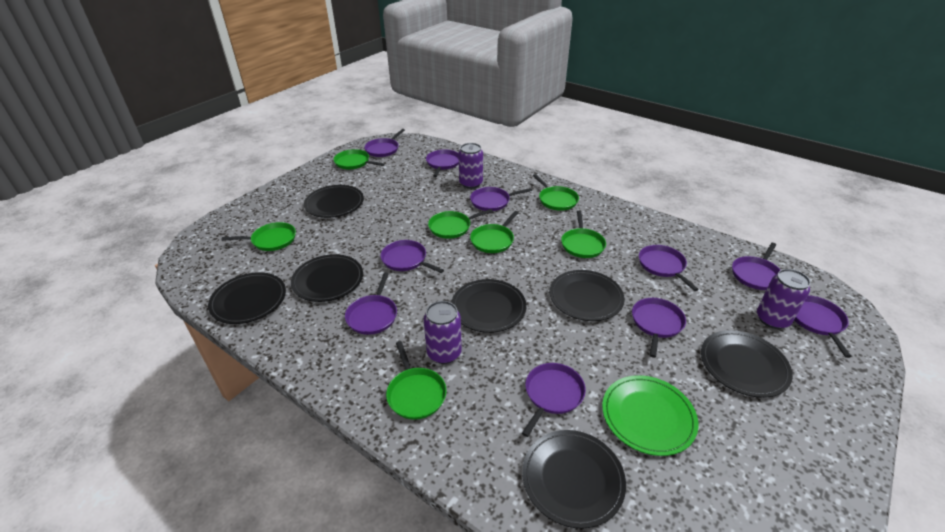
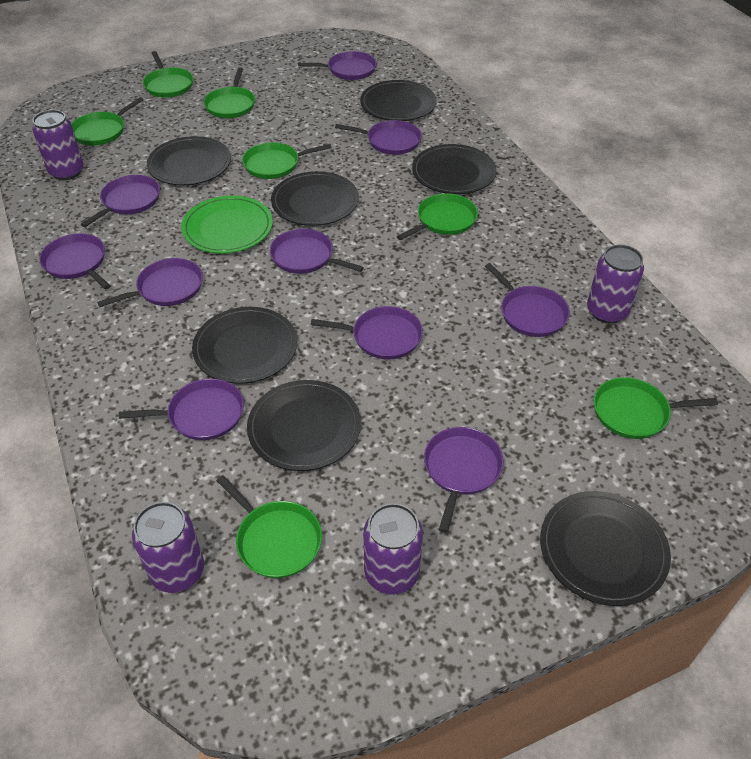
purple can: 3 -> 4

